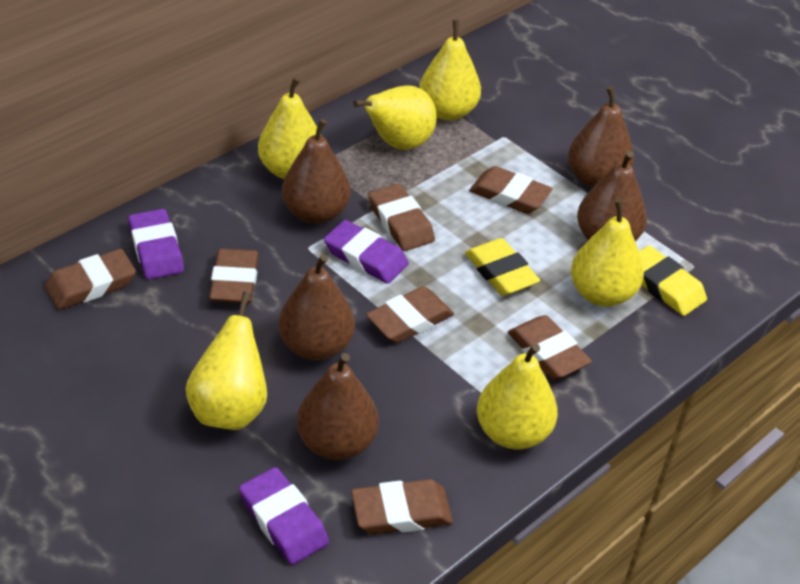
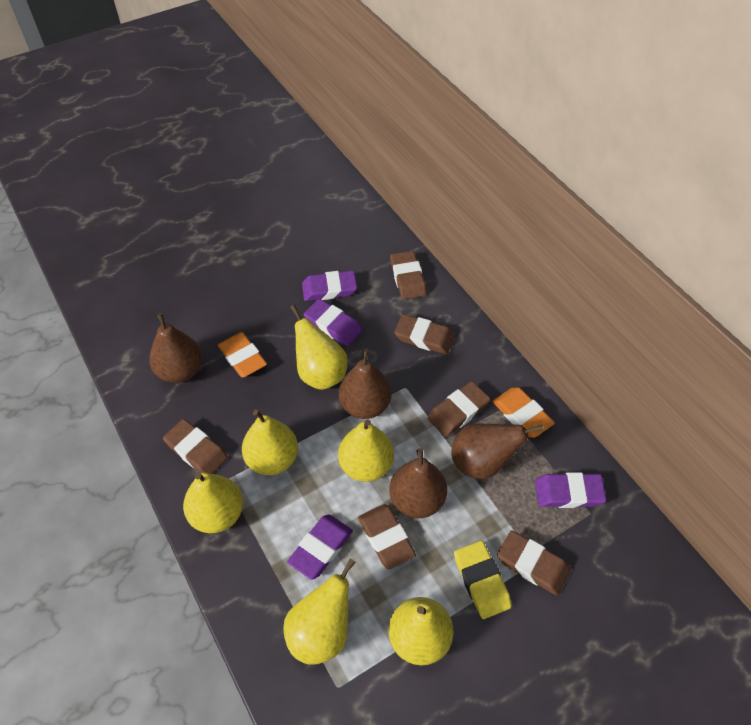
brown eraser: 7 -> 6
brown pear: 5 -> 4
orange eraser: 0 -> 2
purple eraser: 3 -> 4
yellow eraser: 2 -> 1

